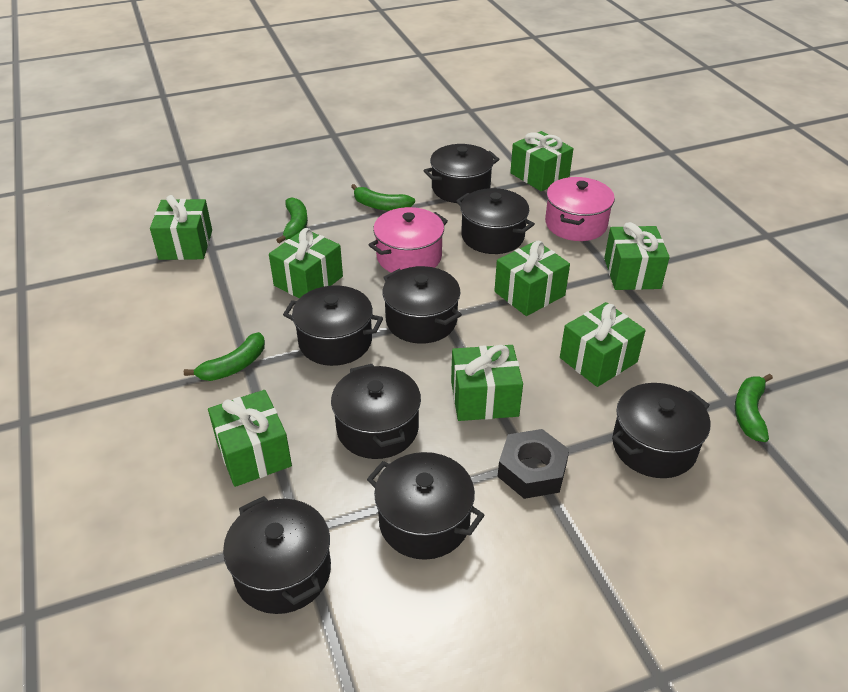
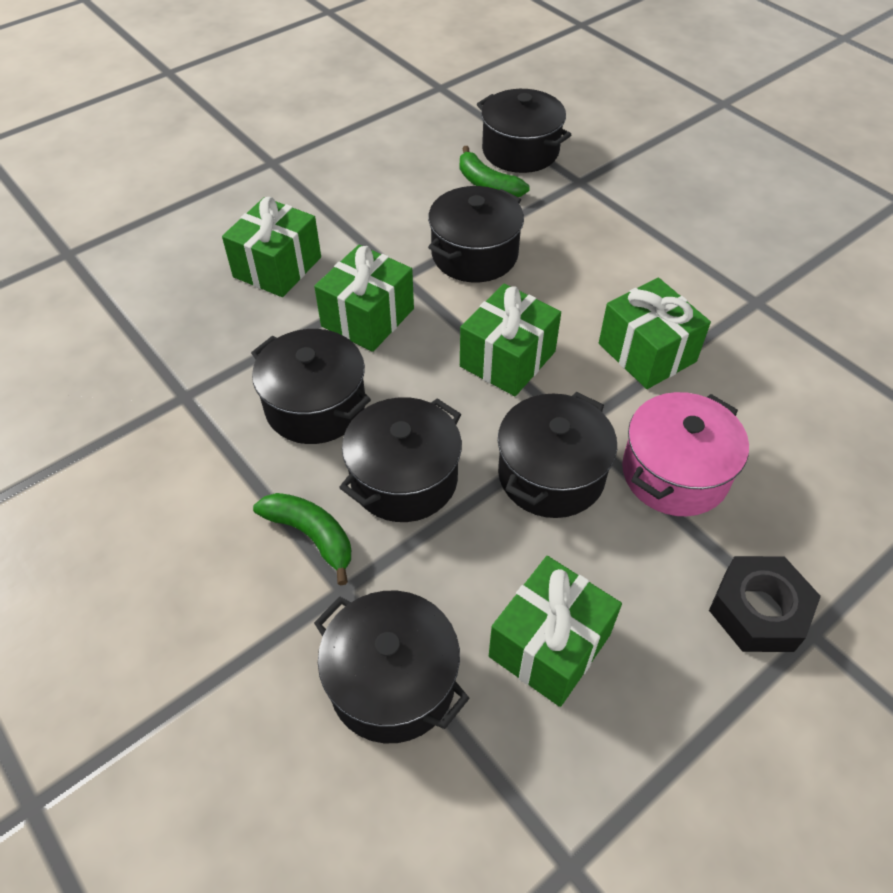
black pot: 8 -> 6
green banana: 4 -> 2
green gift: 8 -> 5
pink pot: 2 -> 1

